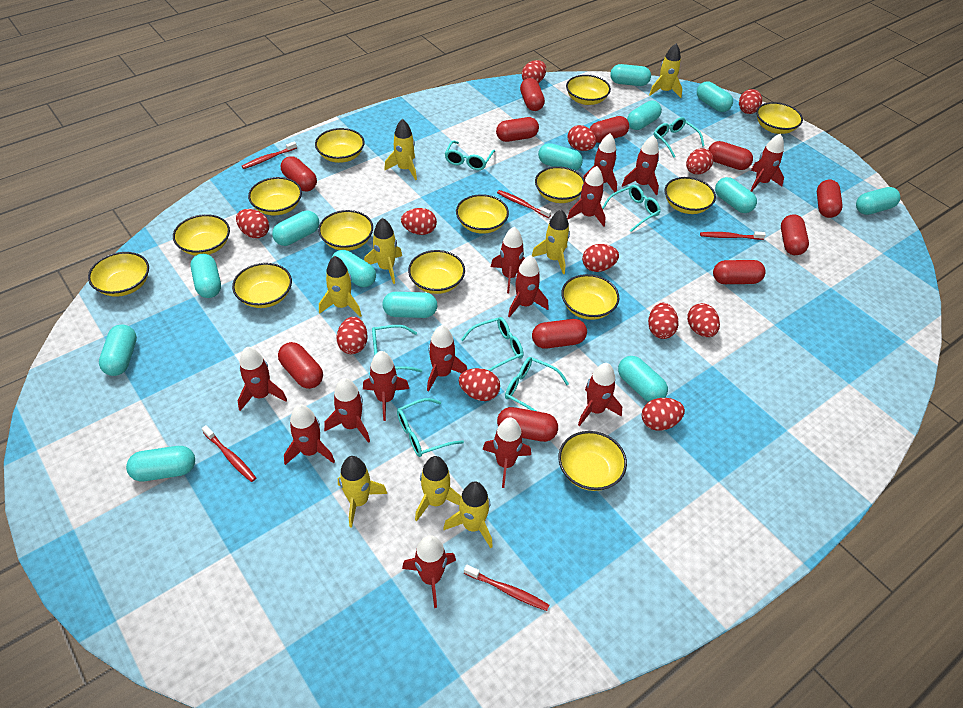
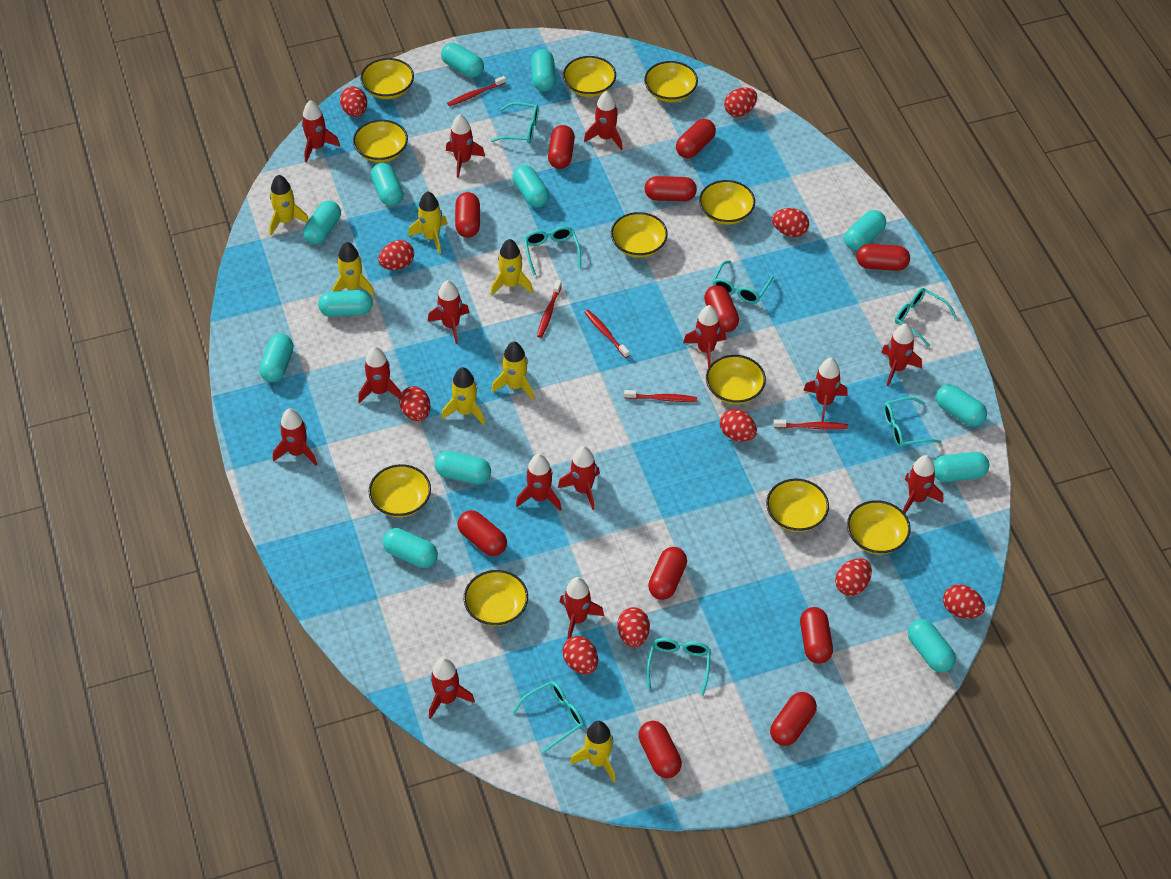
red egg: 12 -> 10
yellow bowl: 14 -> 11
yellow rocket: 8 -> 7

